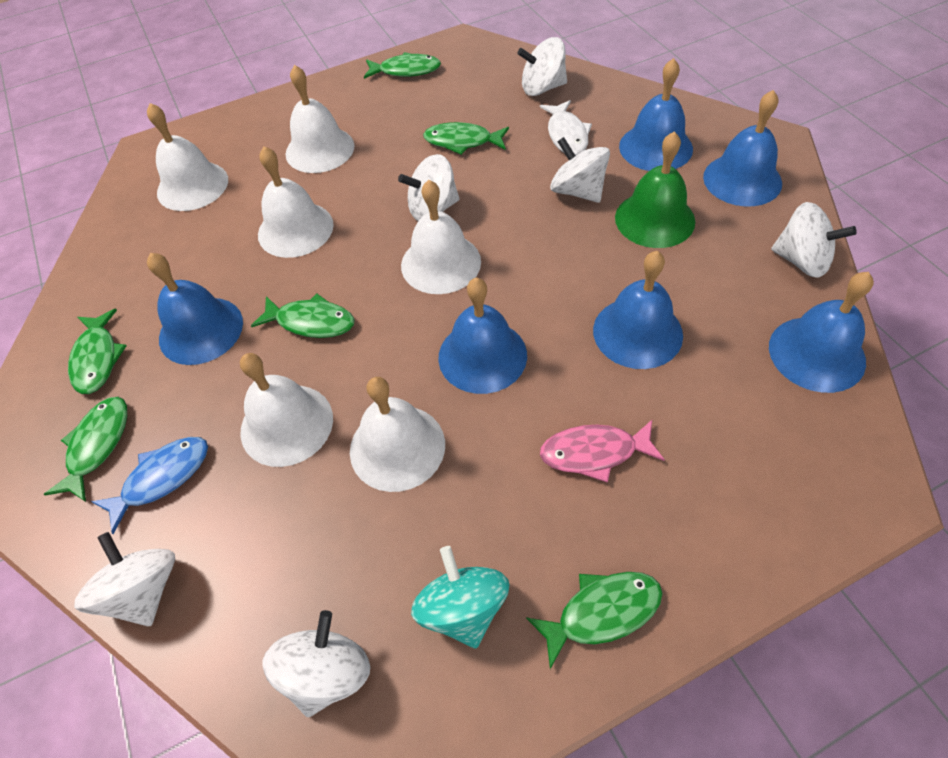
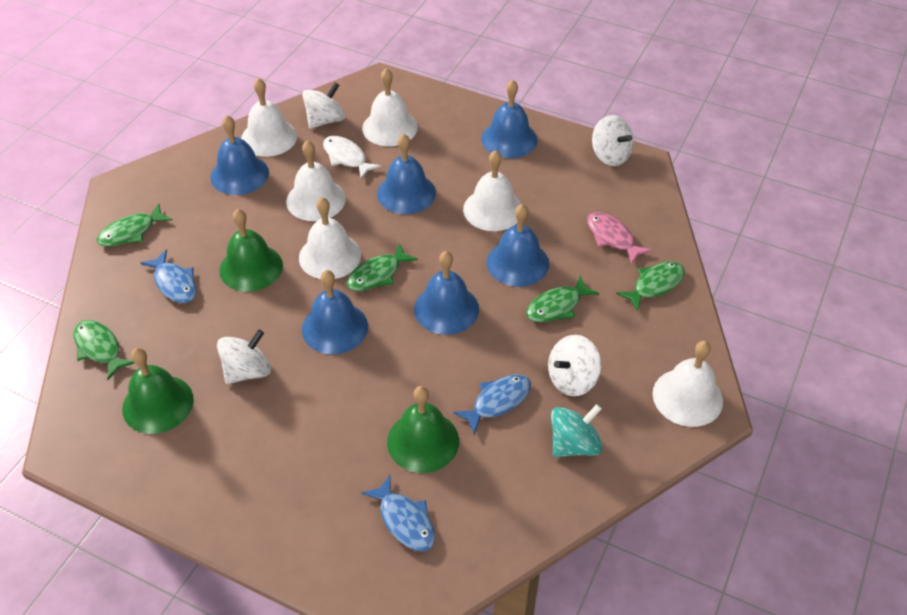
blue fish: 1 -> 3
green bell: 1 -> 3
green fish: 6 -> 5
white spinning top: 6 -> 4

